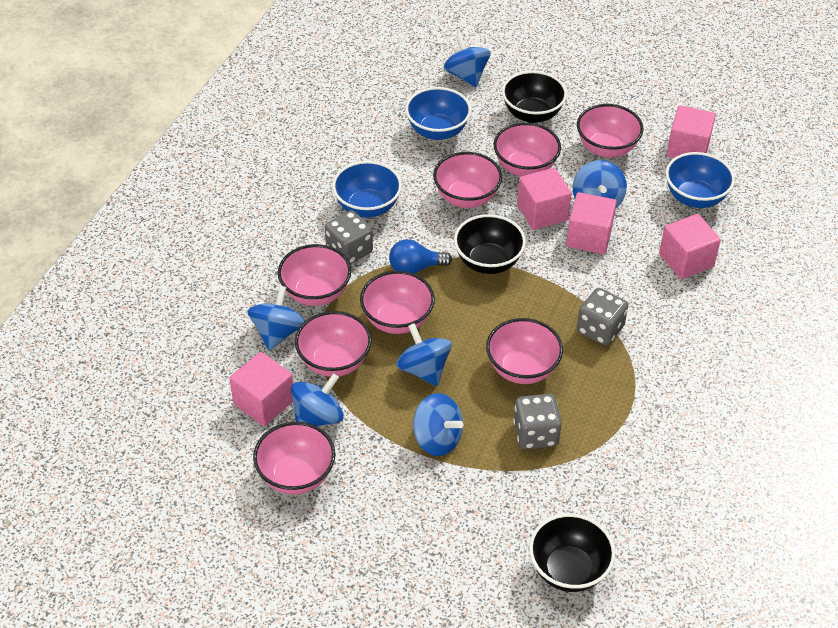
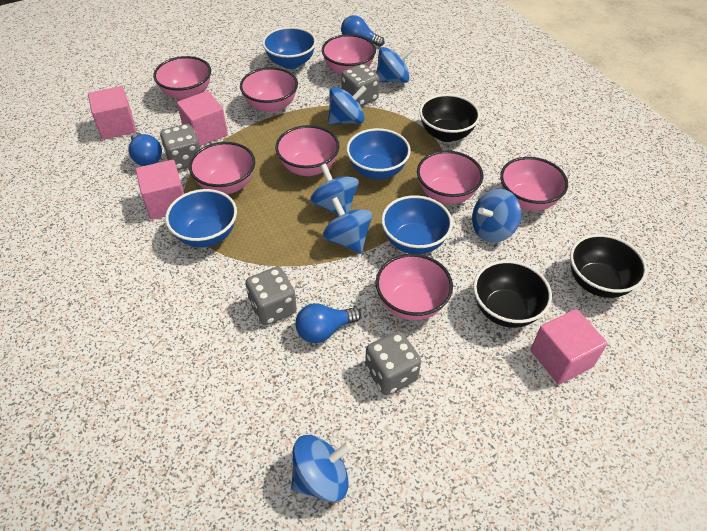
blue bowl: 3 -> 4
blue light bulb: 1 -> 3
grey dice: 3 -> 4
pink cube: 5 -> 4

